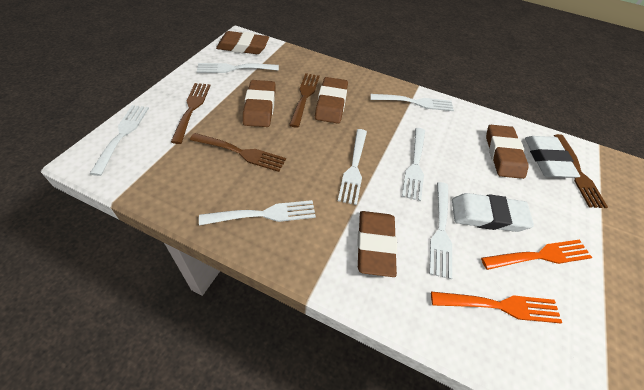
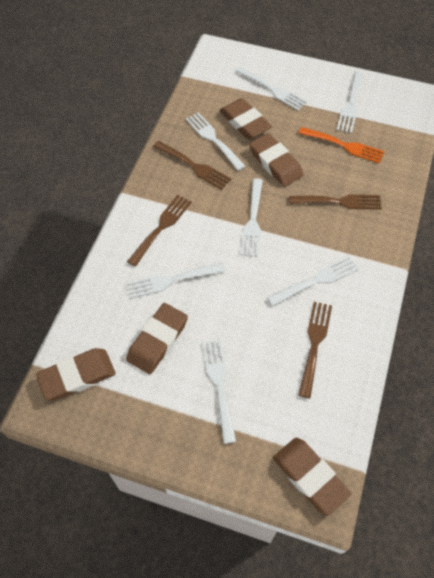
orange fork: 2 -> 1
white eraser: 2 -> 0

